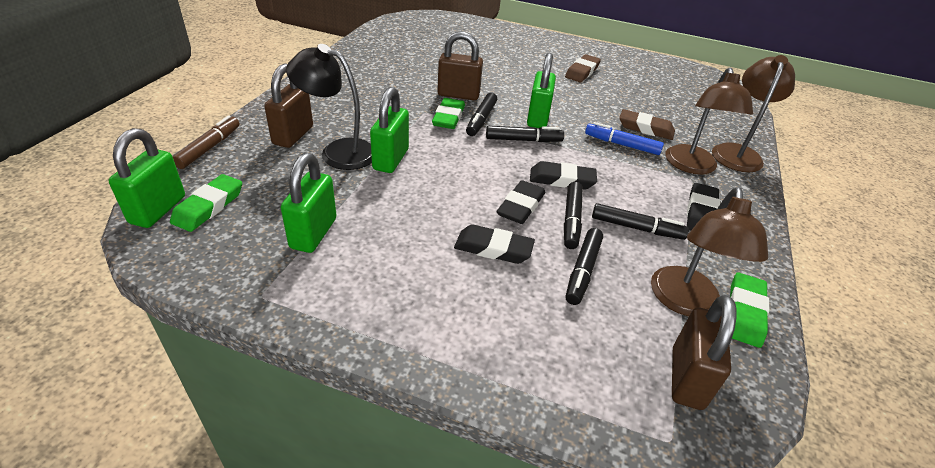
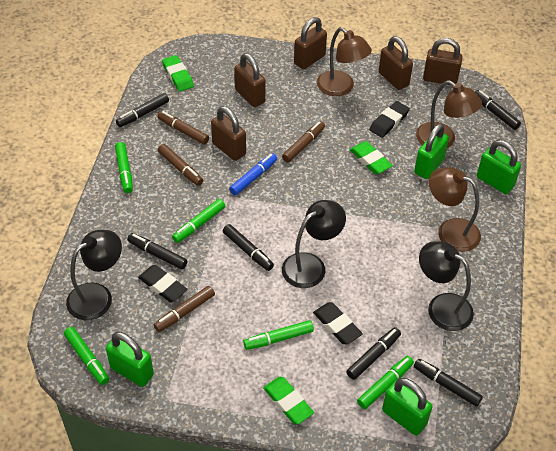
black eraser: 4 -> 3
black lamp: 1 -> 3
black marker: 5 -> 6
brown eraser: 2 -> 0
brown marker: 1 -> 4
brown padlock: 3 -> 5
green marker: 0 -> 5

